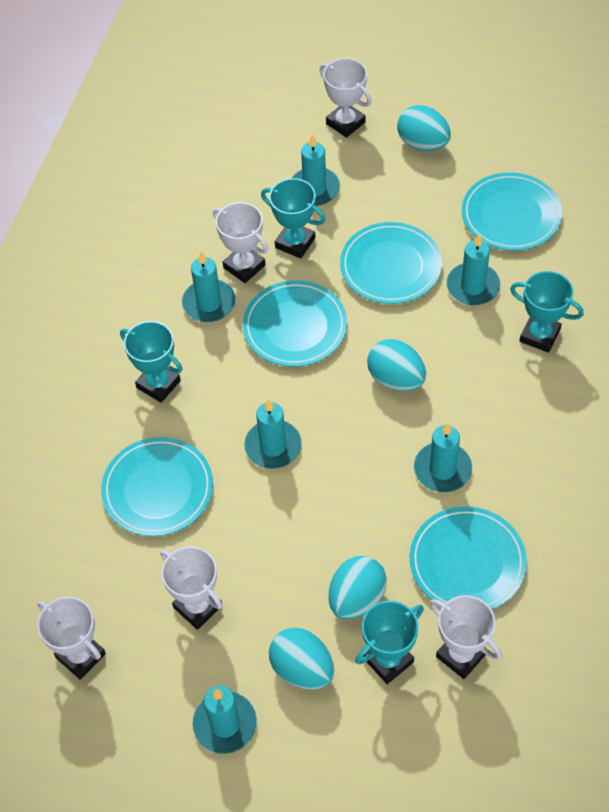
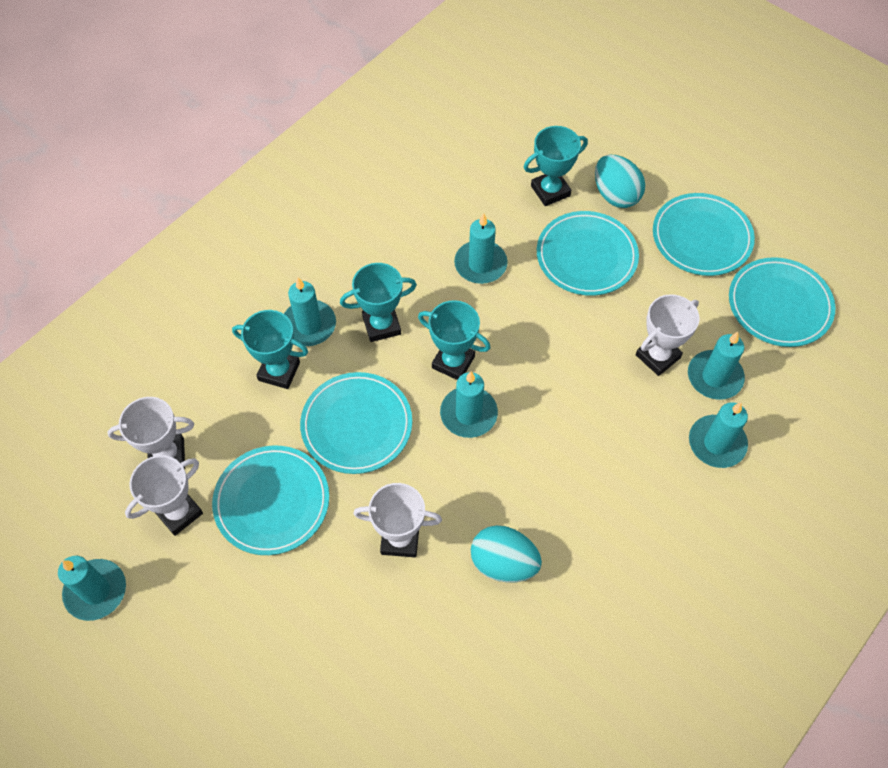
turquoise egg: 4 -> 2
white trophy: 5 -> 4

